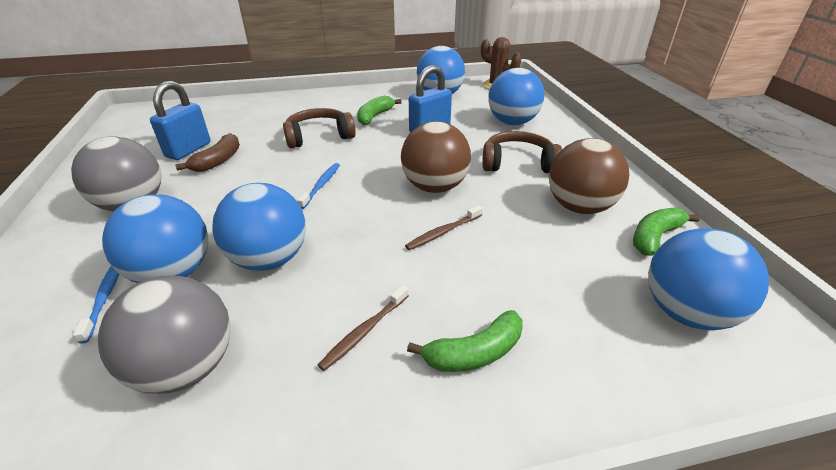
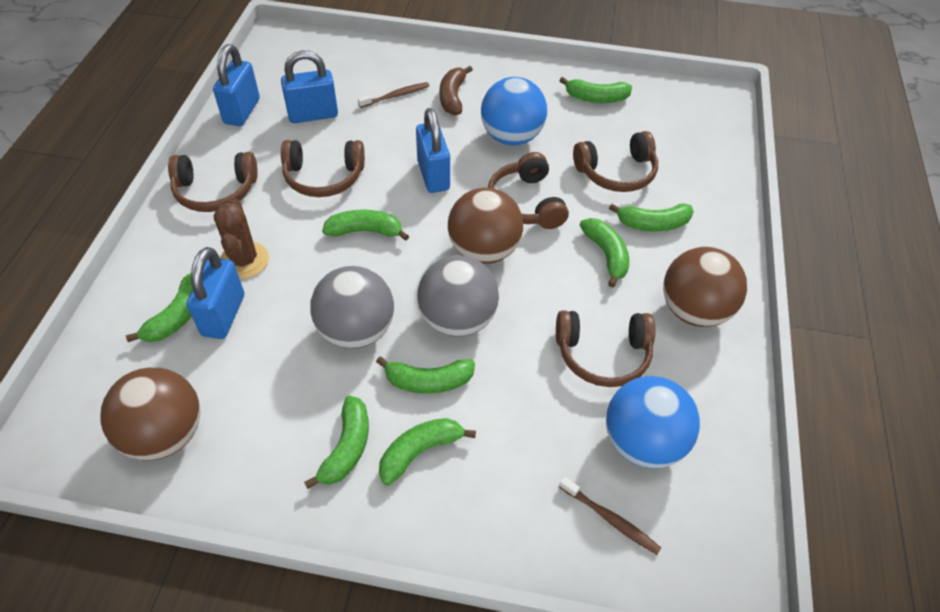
blue ball: 5 -> 2
blue padlock: 2 -> 4
blue toothbrush: 2 -> 0
brown ball: 2 -> 3
brown headphones: 2 -> 5
green banana: 3 -> 8

